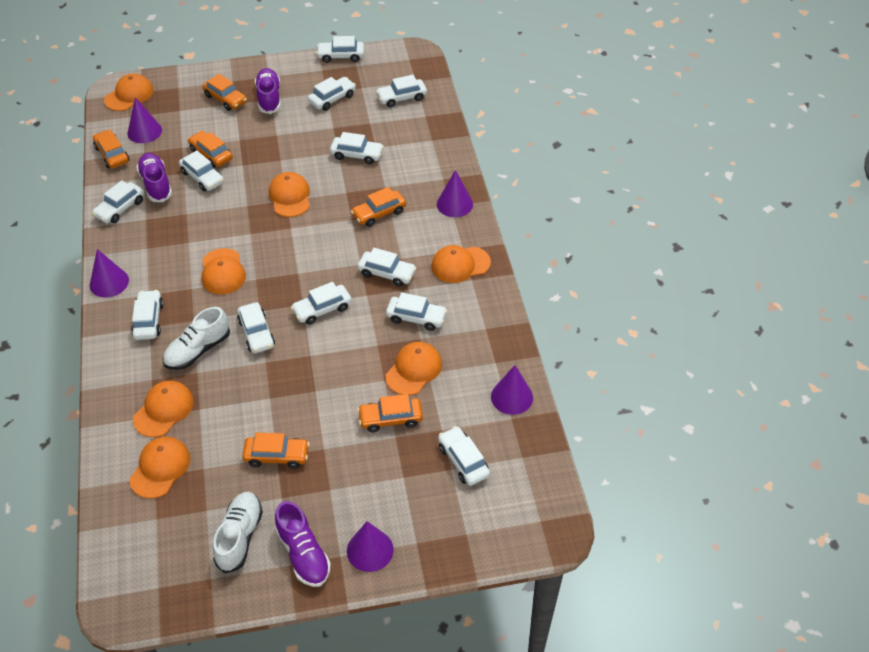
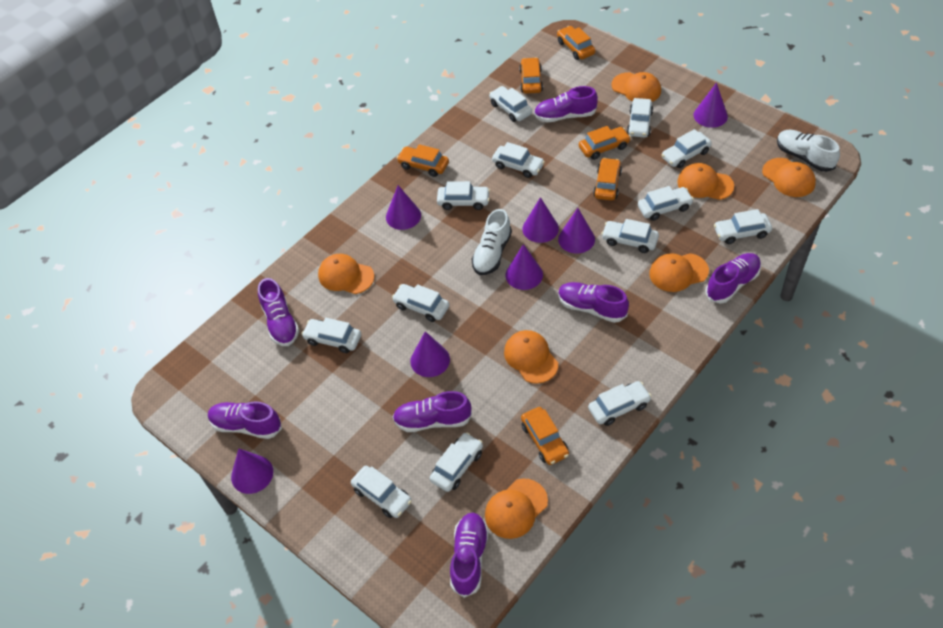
purple cone: 5 -> 7
purple shoe: 3 -> 7
white car: 12 -> 13

